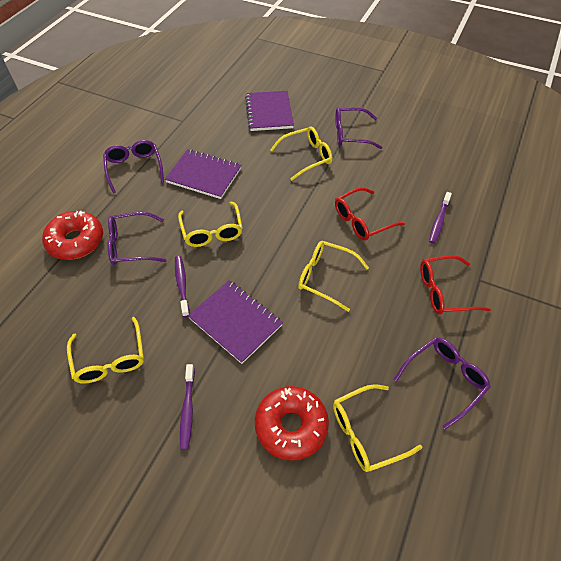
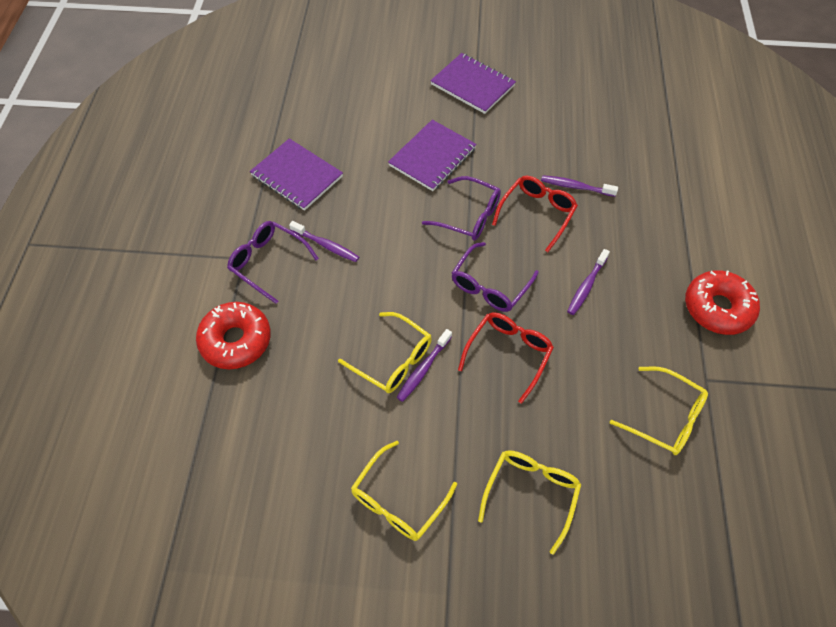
purple glasses: 4 -> 3
purple toothbrush: 3 -> 4
yellow glasses: 5 -> 4

